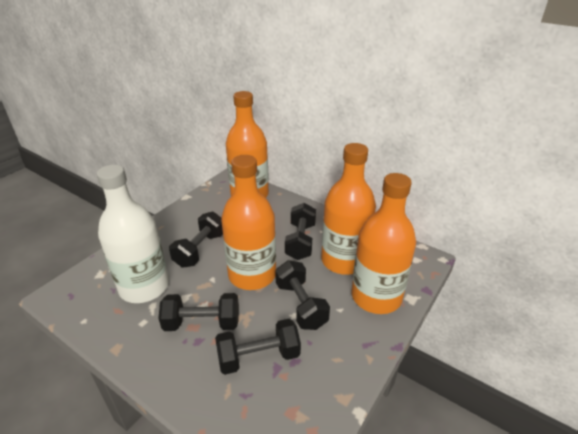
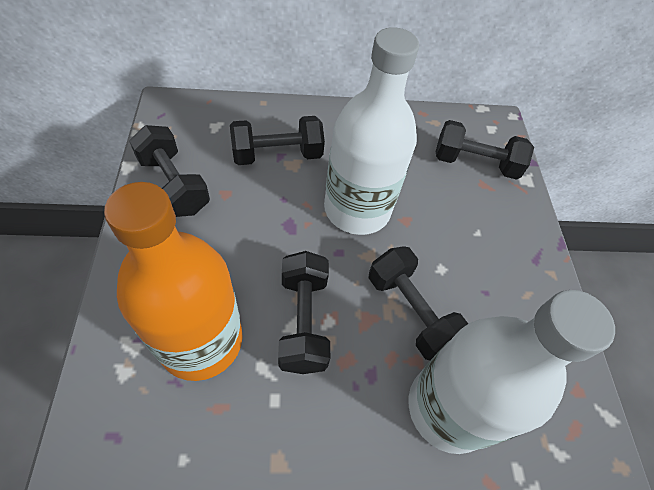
orange bottle: 4 -> 1
white bottle: 1 -> 2

